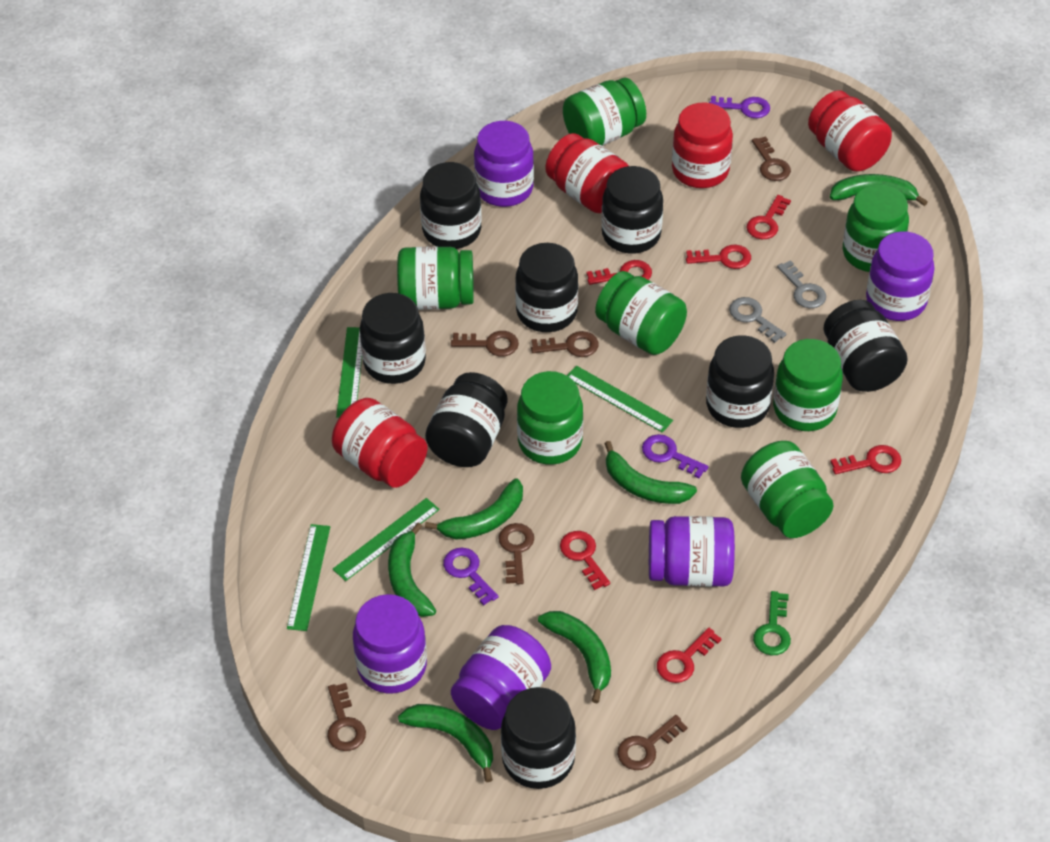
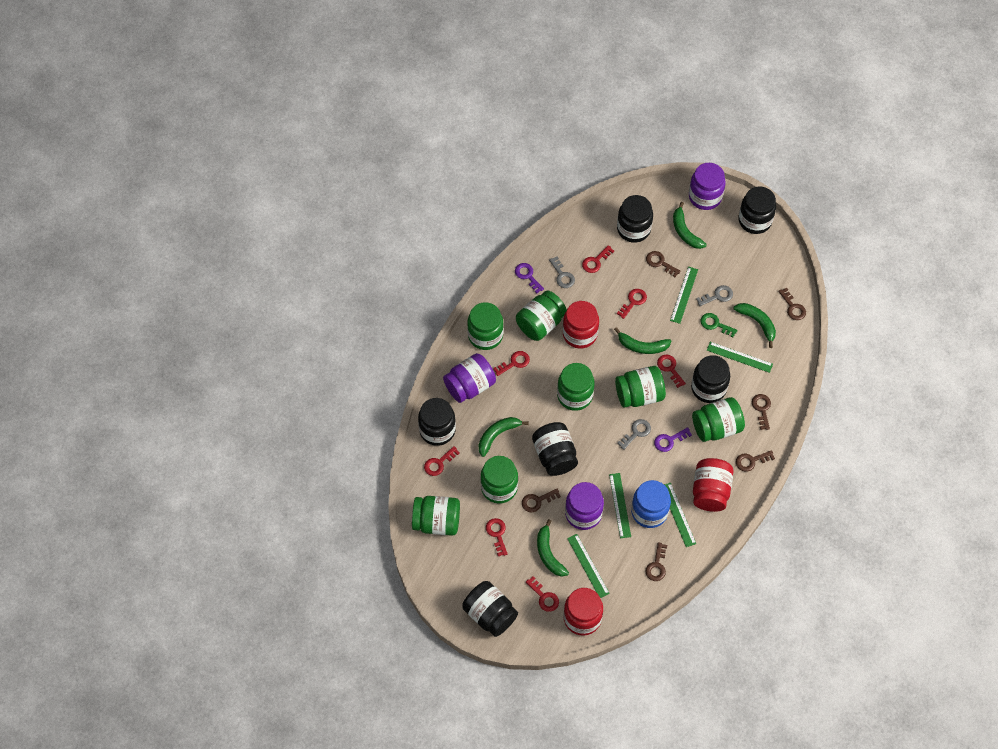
black jar: 8 -> 6
blue jar: 0 -> 1
green banana: 6 -> 5
green ruler: 4 -> 5
grey key: 2 -> 3
purple jar: 5 -> 3
purple key: 3 -> 2
red jar: 4 -> 3
red key: 6 -> 7

